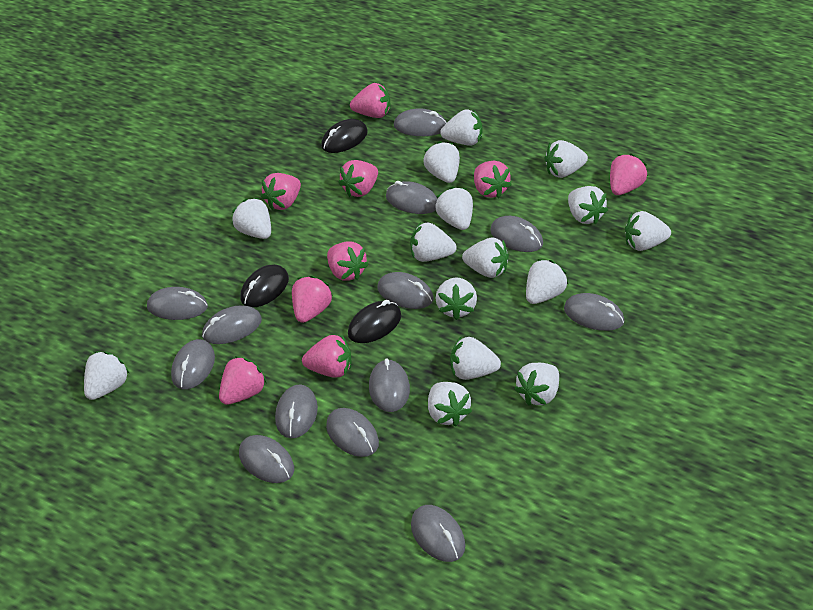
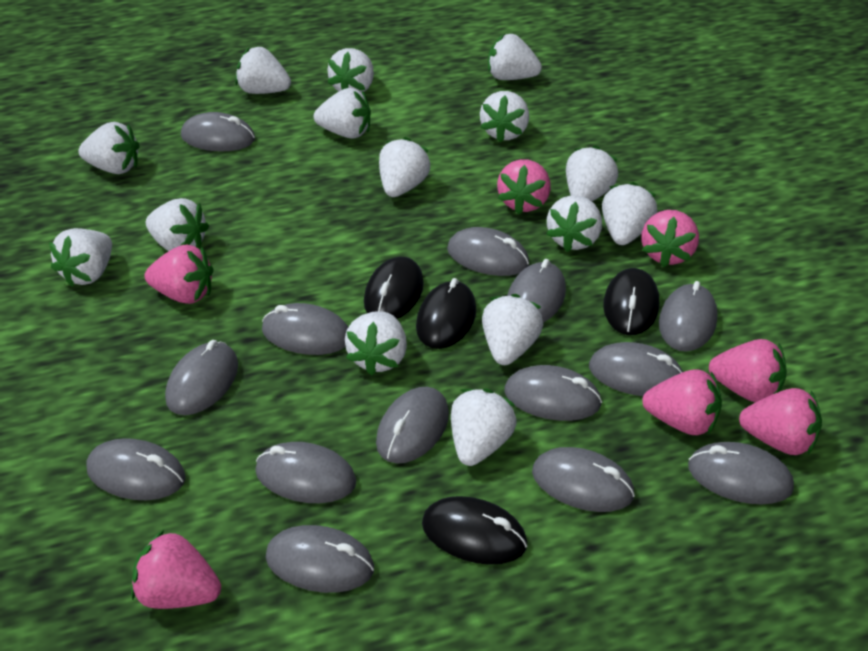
black mouse: 3 -> 4
grey mouse: 13 -> 14
pink strawberry: 9 -> 7

